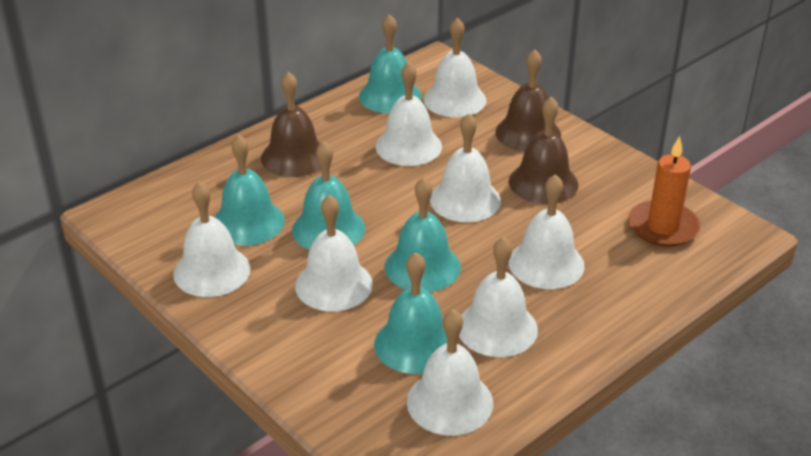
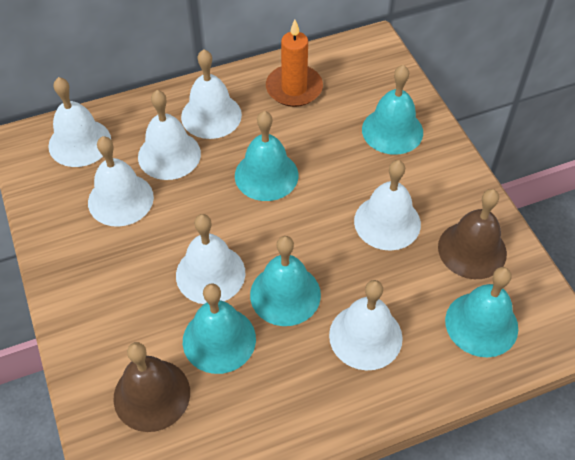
brown bell: 3 -> 2
white bell: 8 -> 7

